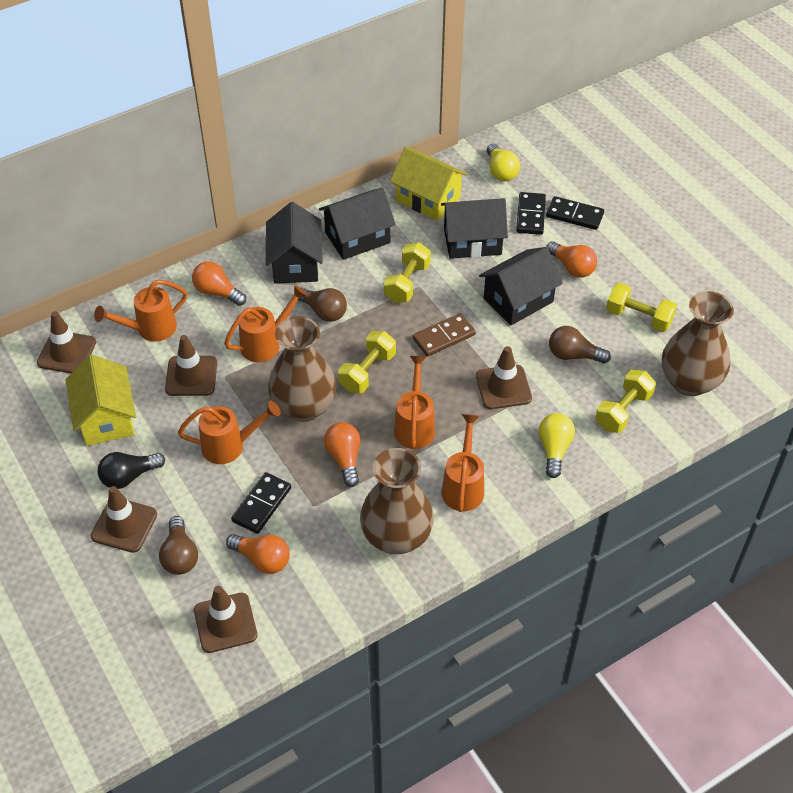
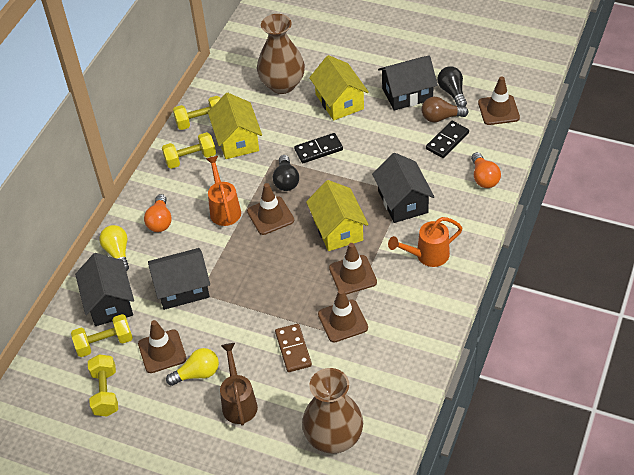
black domino: 3 -> 2
black light bulb: 1 -> 2
brown light bulb: 3 -> 1
brown vase: 3 -> 2
brown watering can: 0 -> 1
orange light bulb: 4 -> 2
orange watering can: 5 -> 2
yellow house: 2 -> 3

